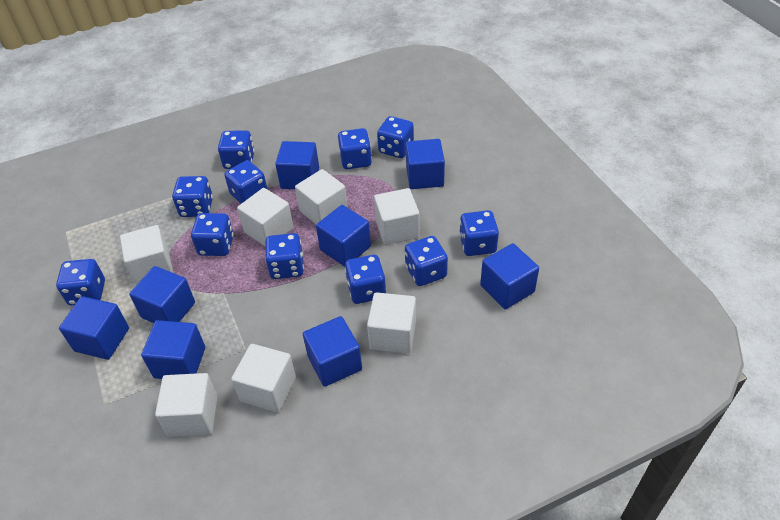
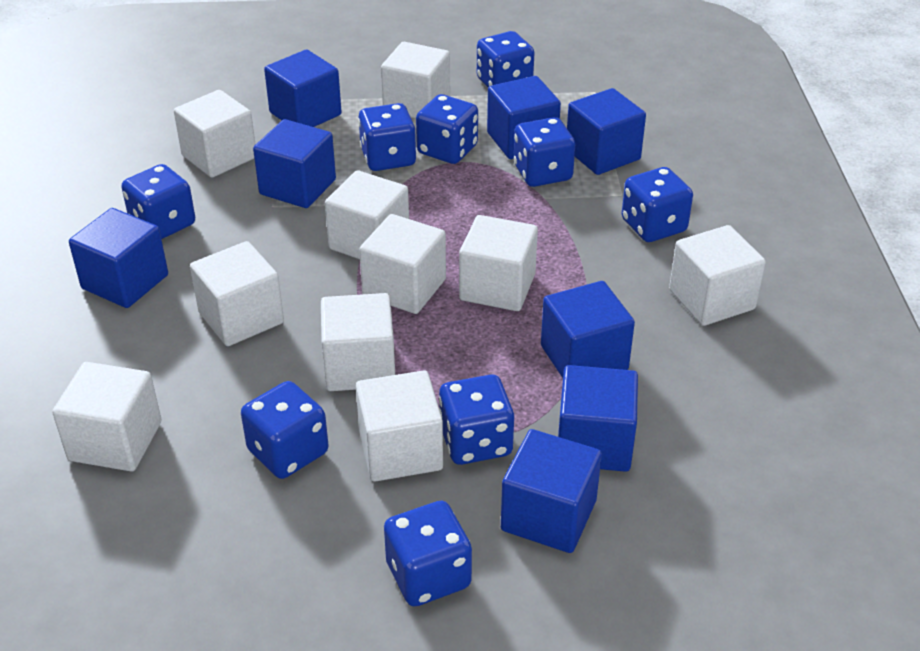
blue dice: 11 -> 9
white cube: 7 -> 10

